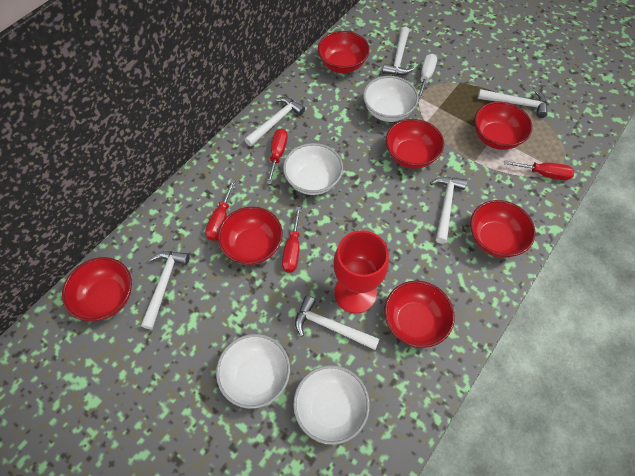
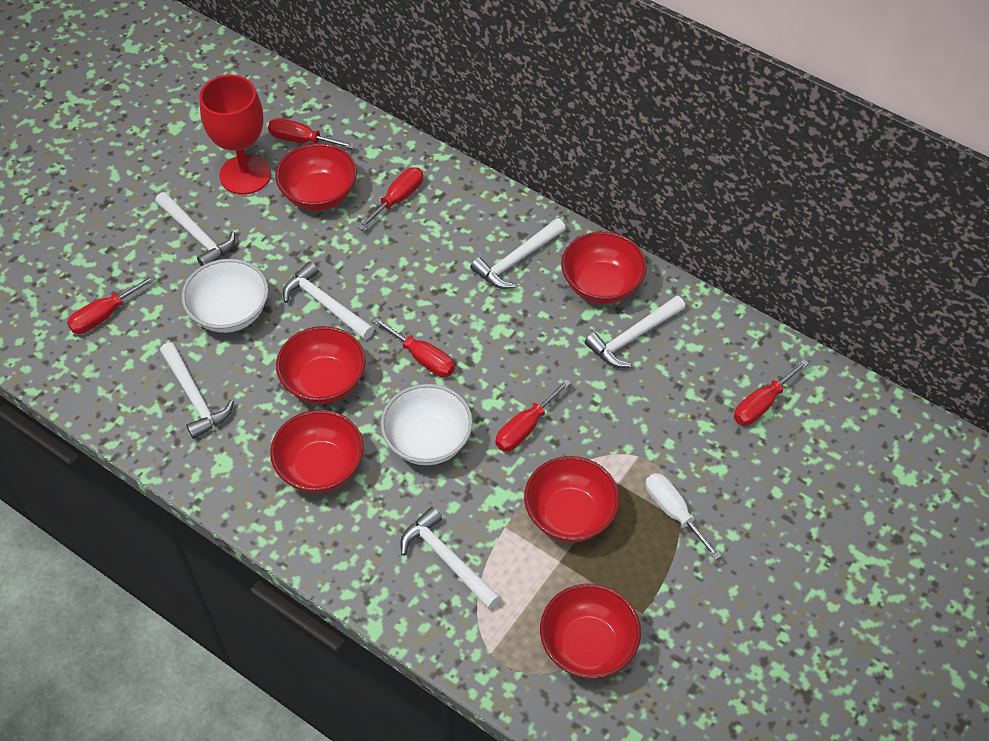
red bowl: 7 -> 6
red screwdriver: 4 -> 6
white bowl: 4 -> 2

